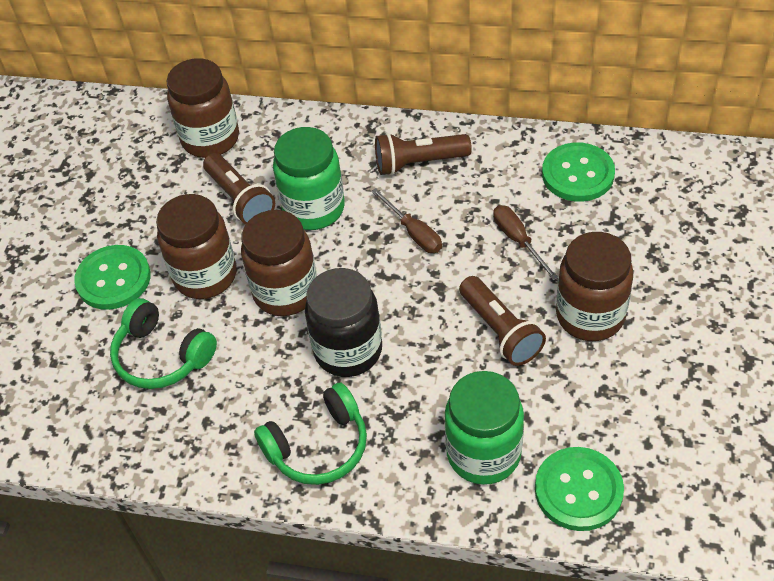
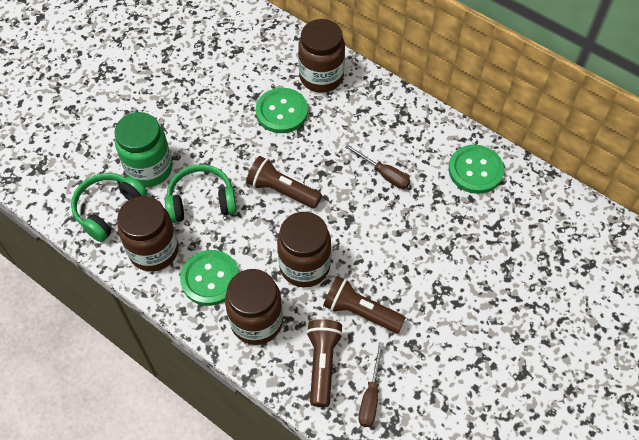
black jar: 1 -> 0
green jar: 2 -> 1

